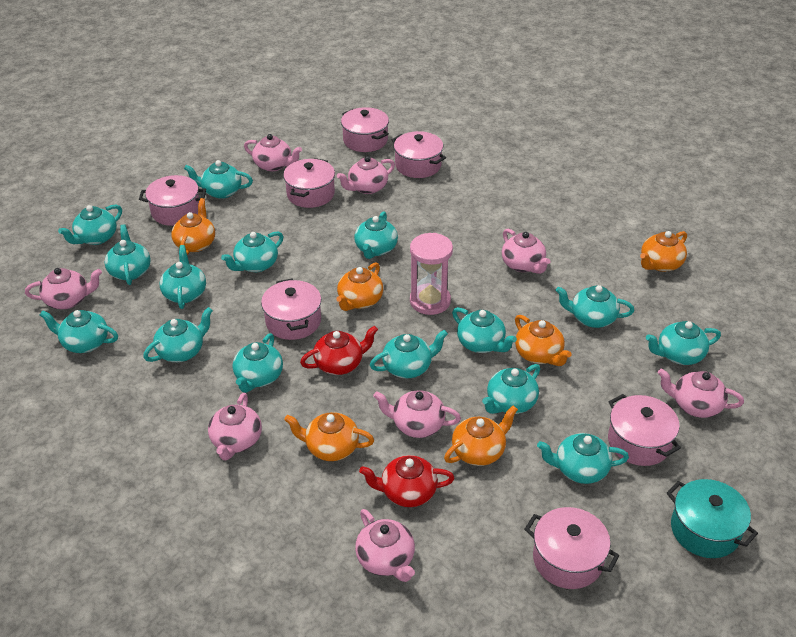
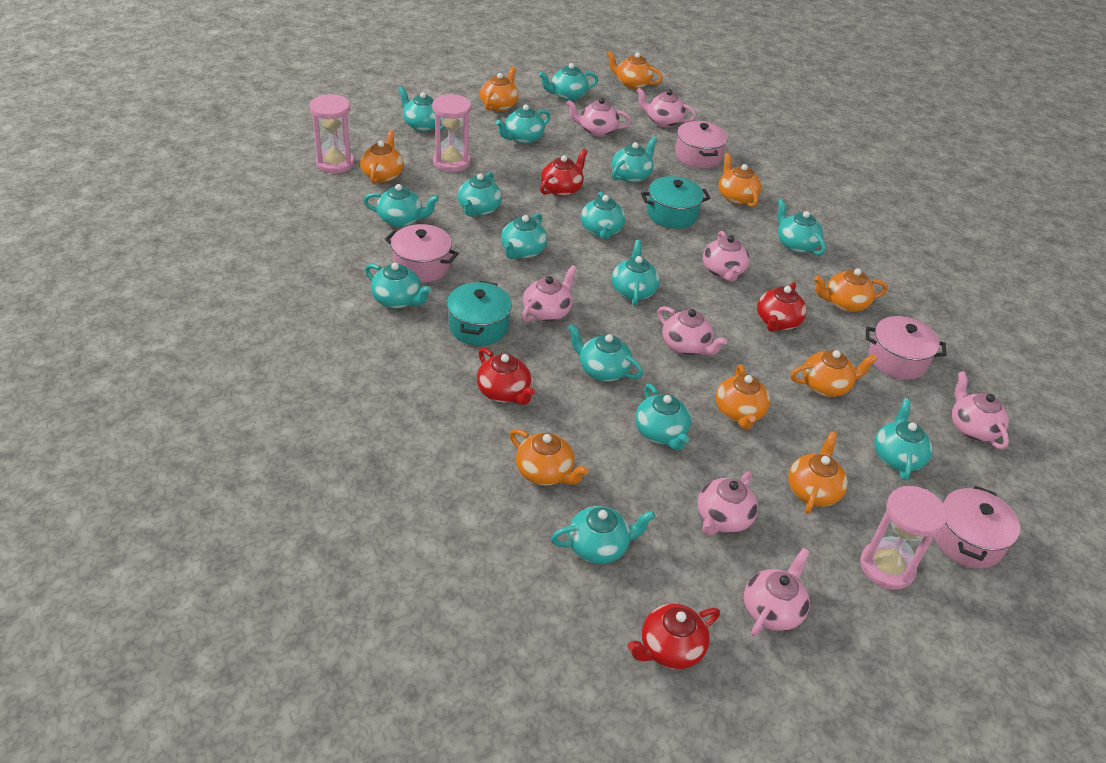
orange teapot: 6 -> 9
pink hourglass: 1 -> 3
pink pot: 7 -> 4
red teapot: 2 -> 4
turquoise pot: 1 -> 2

